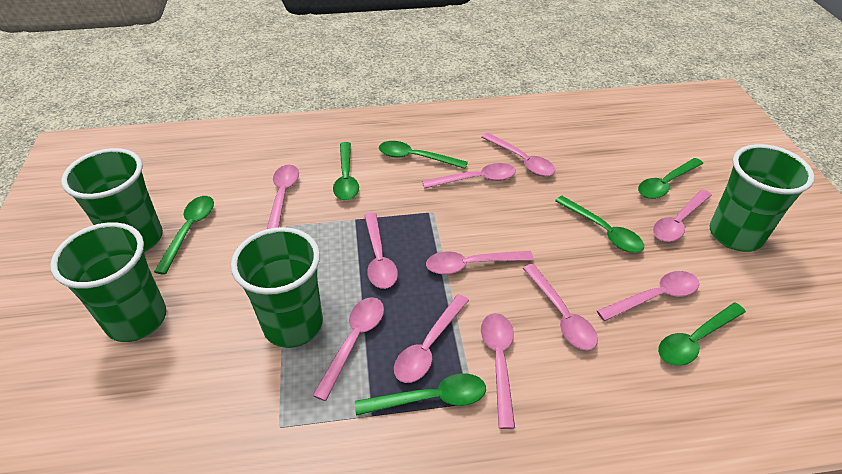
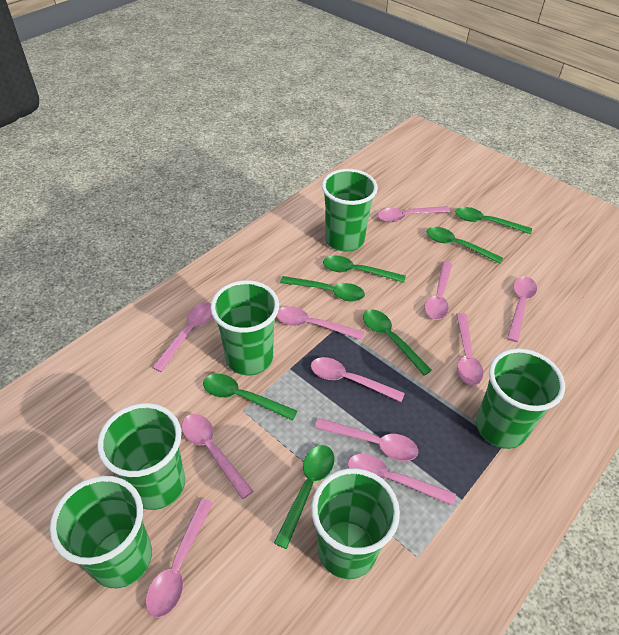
green cup: 4 -> 6

